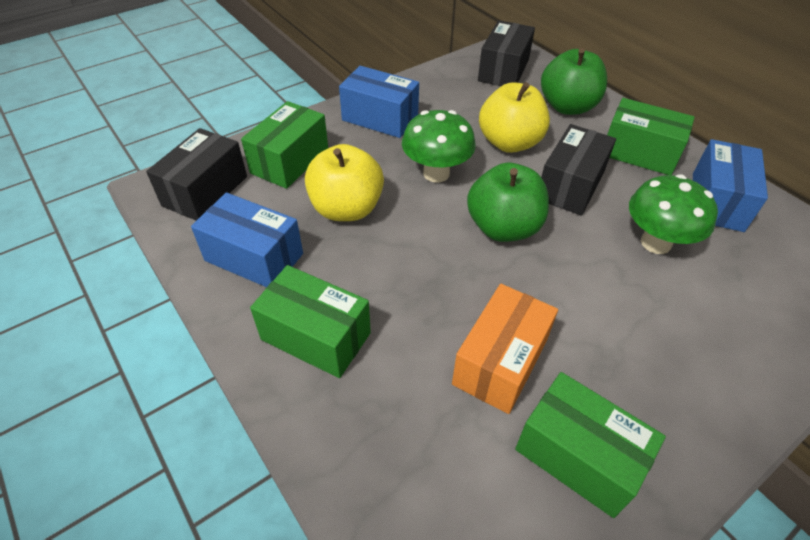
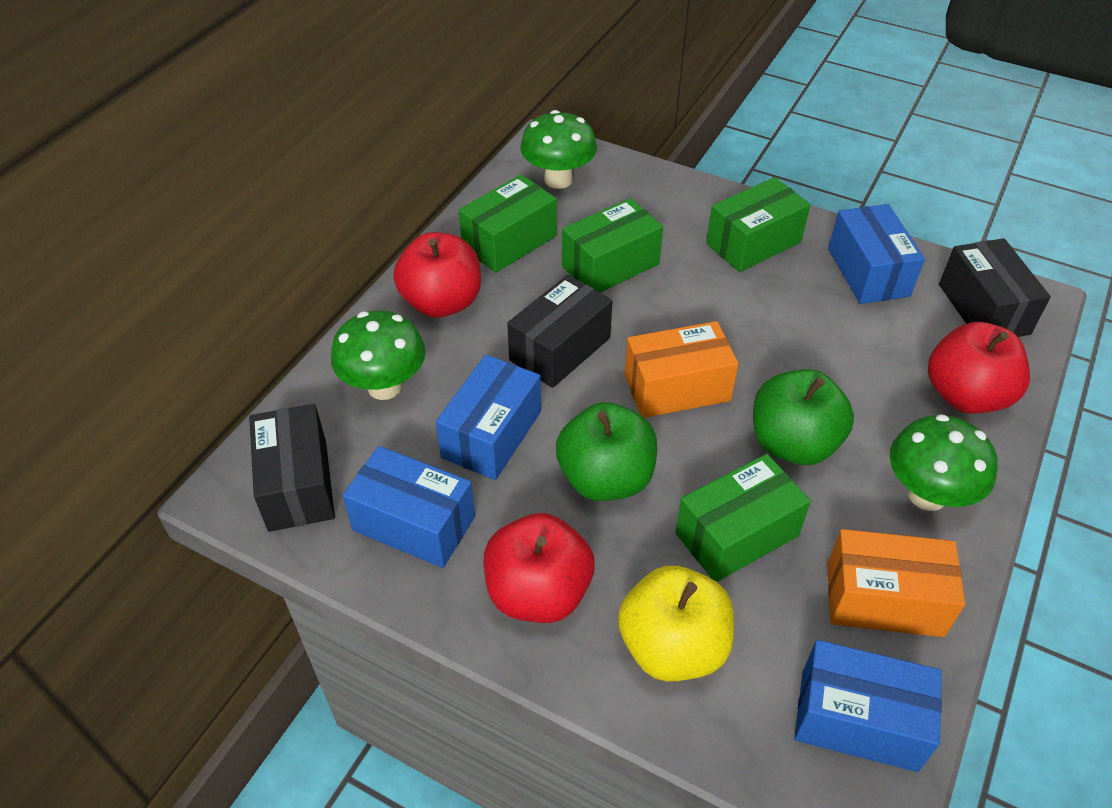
blue box: 3 -> 4
green mushroom: 2 -> 3
orange box: 1 -> 2
red apple: 0 -> 3
yellow apple: 2 -> 1

